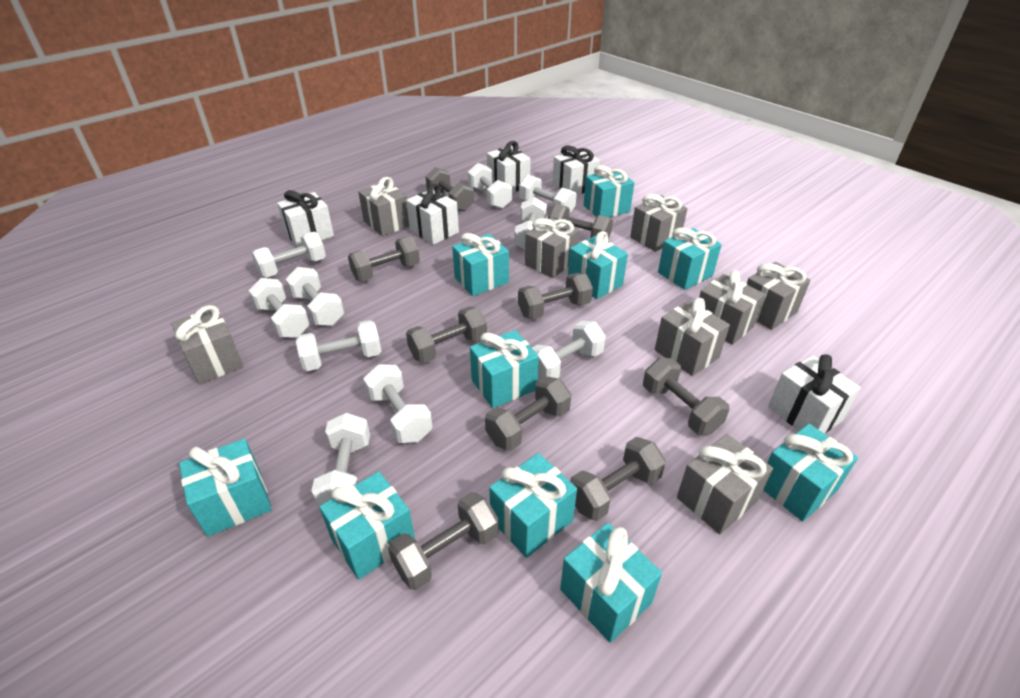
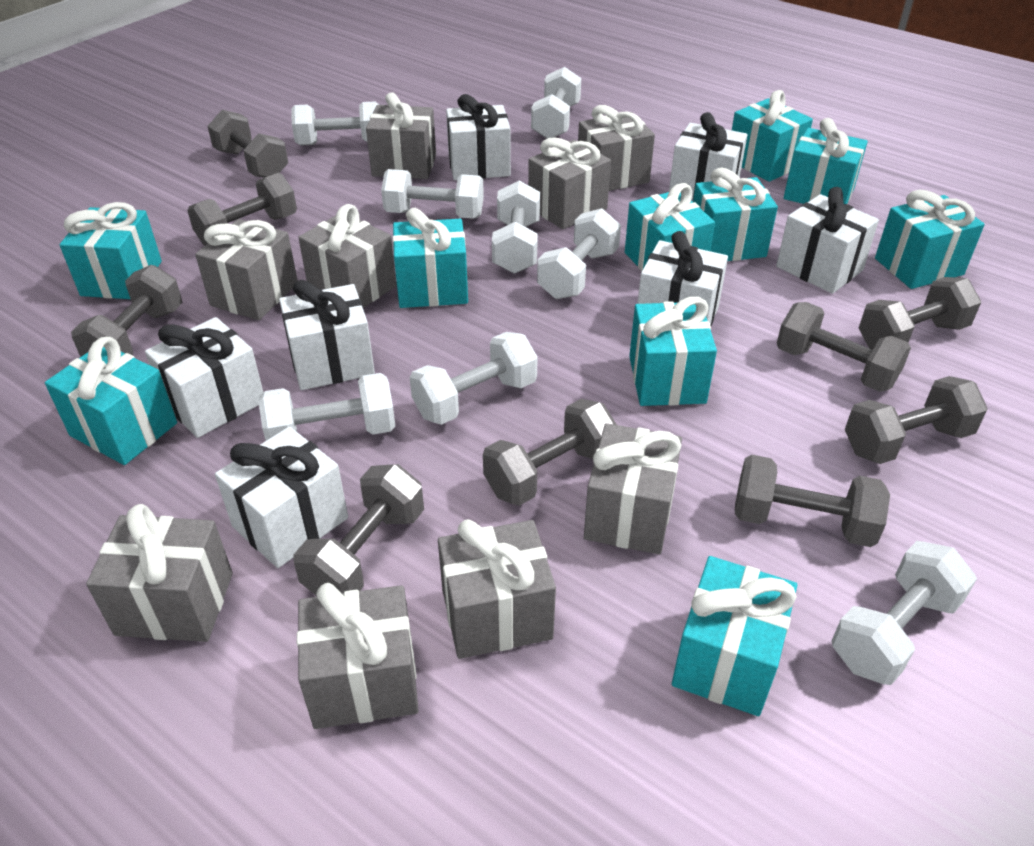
grey gift: 8 -> 9
white dumbbell: 10 -> 8
white gift: 5 -> 7

